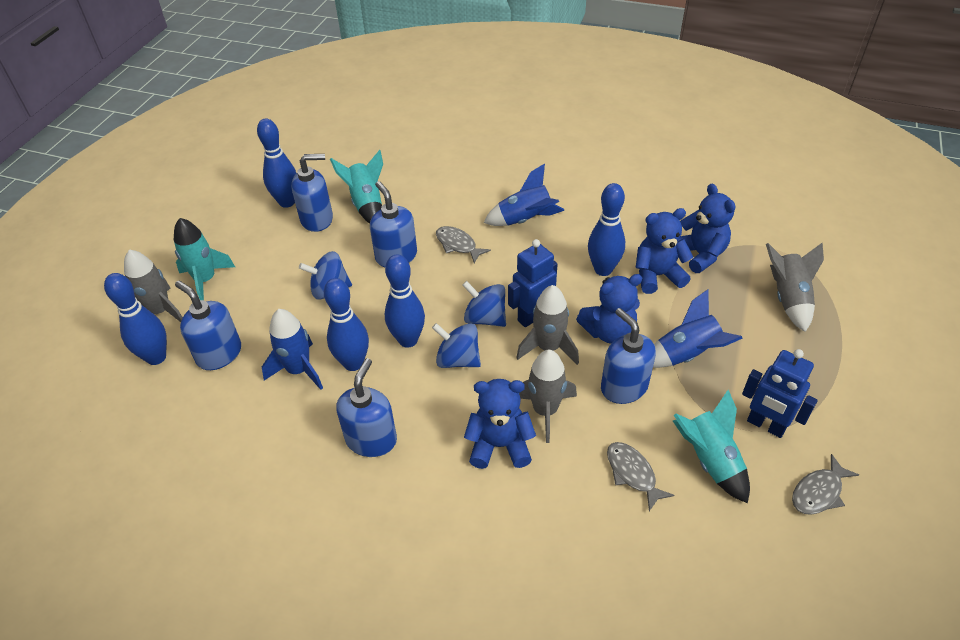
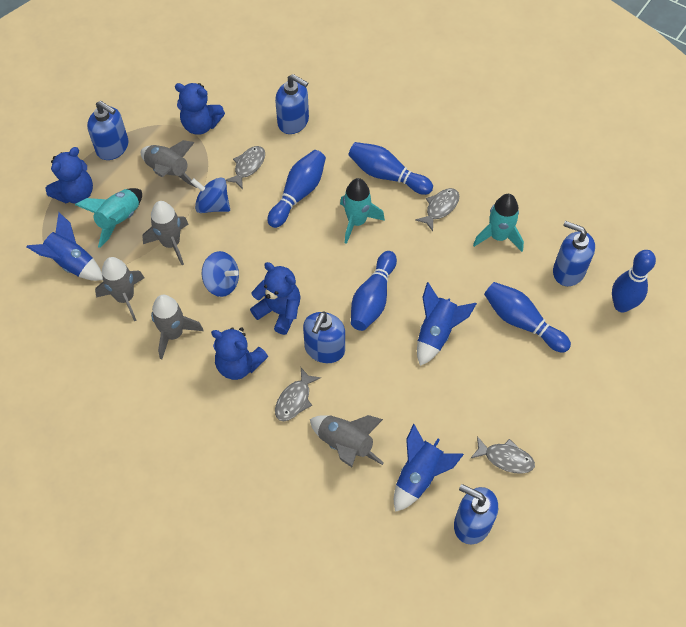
blue robot: 2 -> 0
blue spinning top: 3 -> 2
grey fish: 3 -> 4
grey rocket: 4 -> 5

